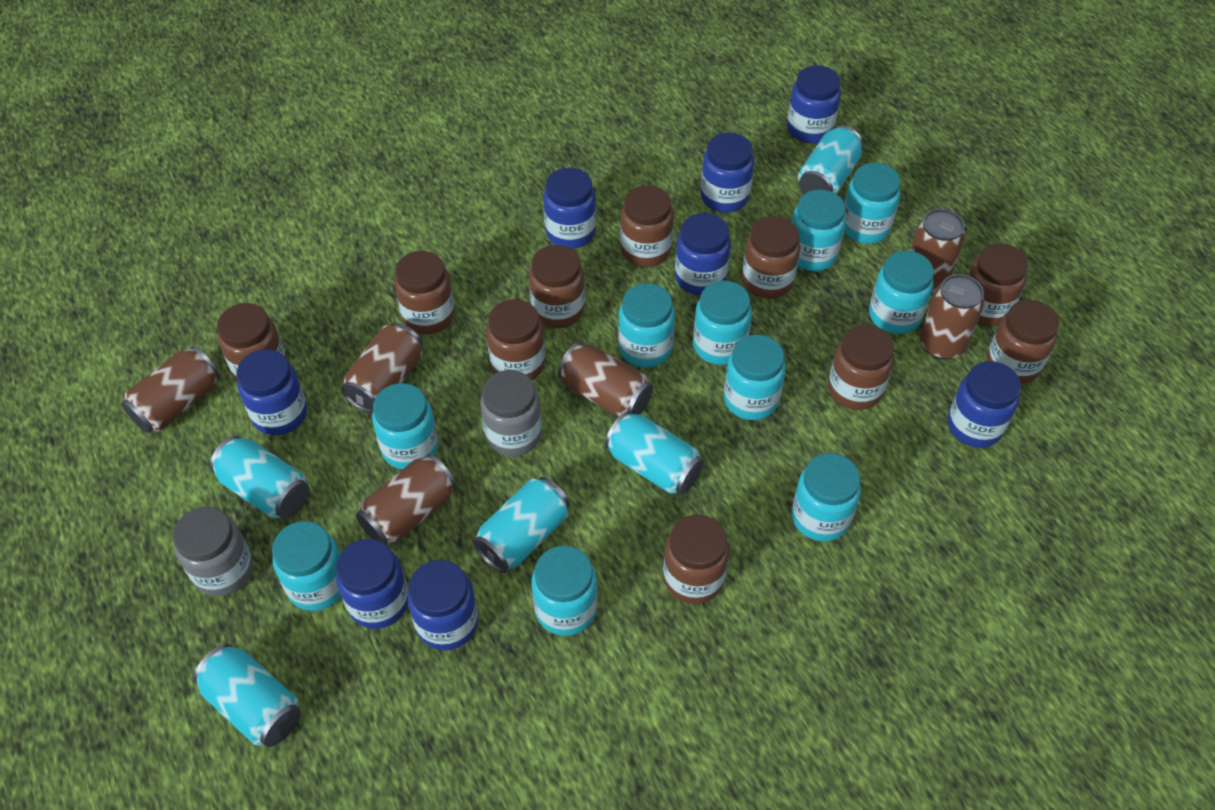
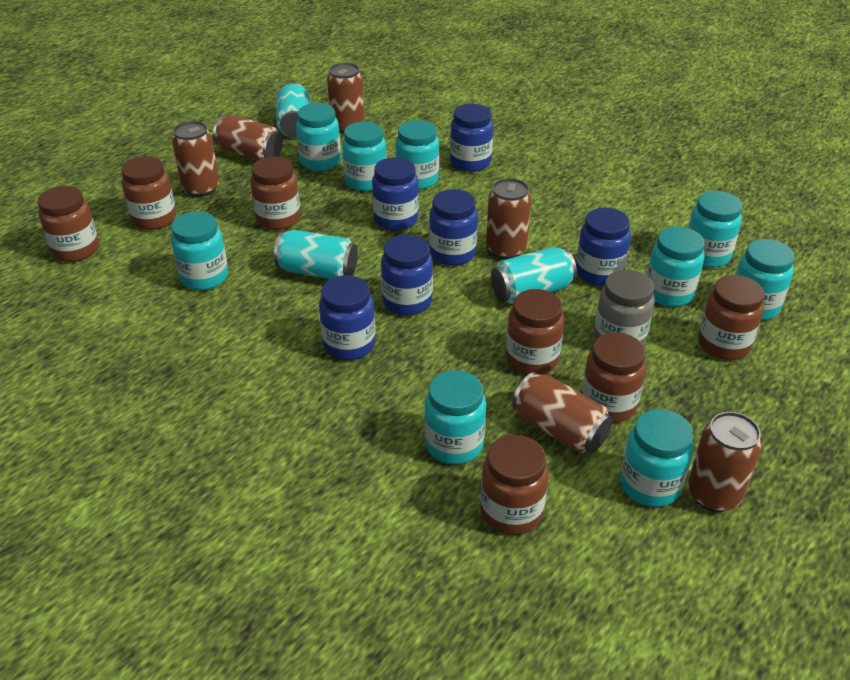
blue jar: 8 -> 6
brown jar: 10 -> 7
grey jar: 2 -> 1
turquoise can: 5 -> 3
turquoise jar: 10 -> 9

